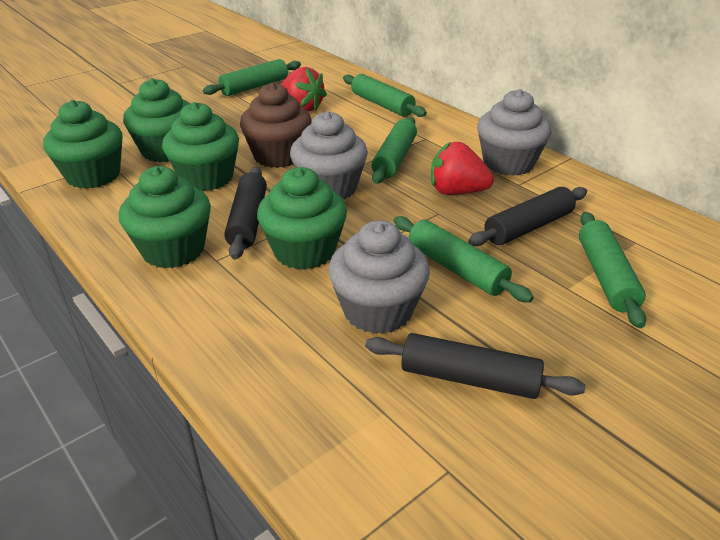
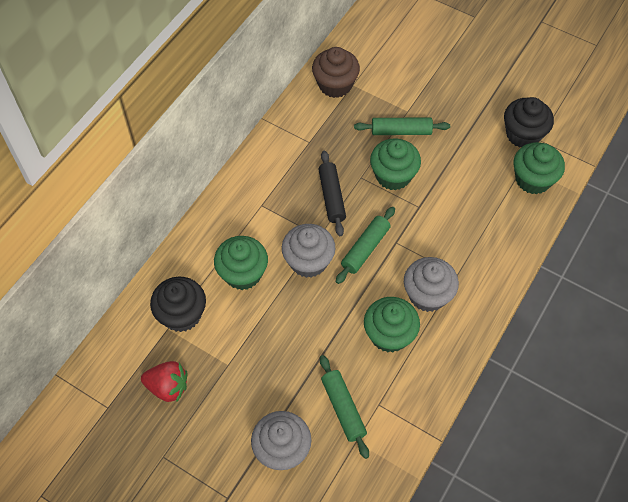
black cupcake: 0 -> 2
black rolling pin: 3 -> 1
green cupcake: 5 -> 4
green rolling pin: 5 -> 3
red strawberry: 2 -> 1

